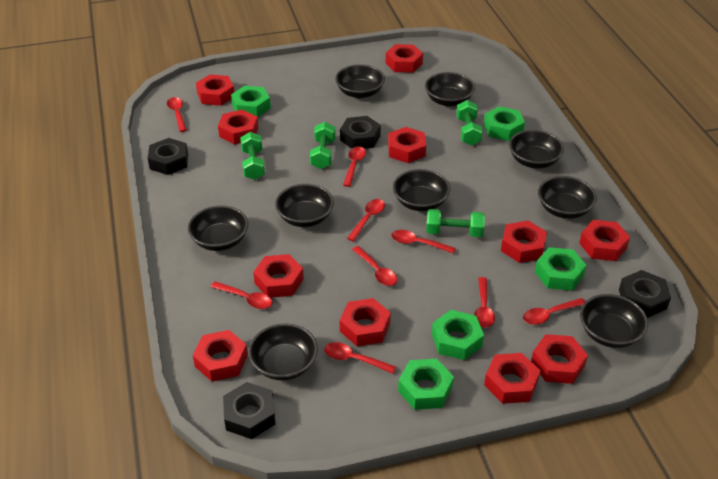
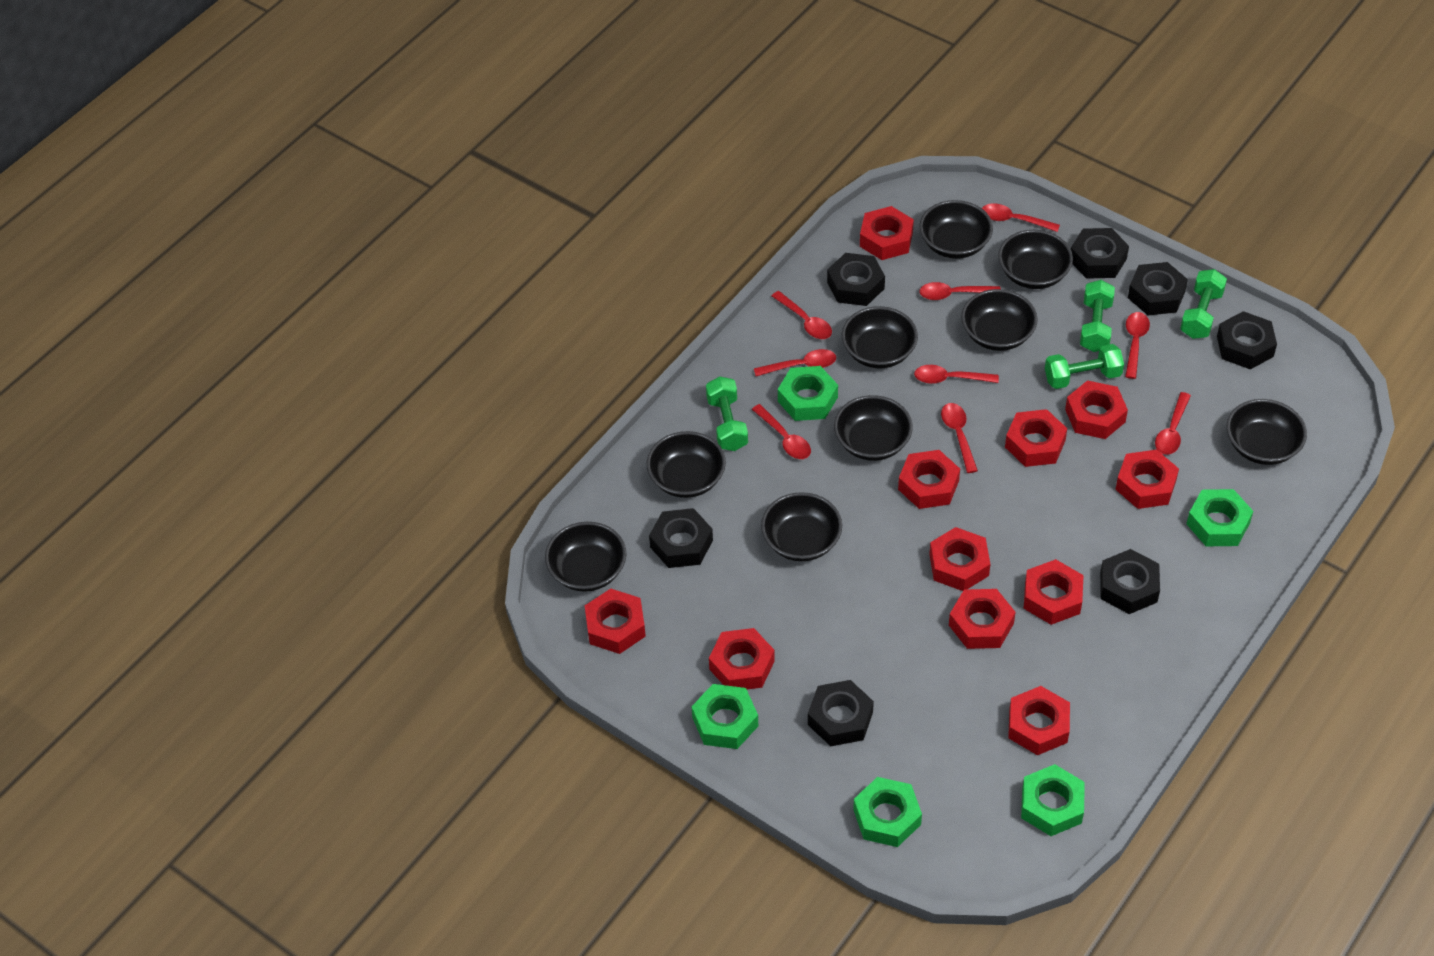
black nut: 4 -> 7

